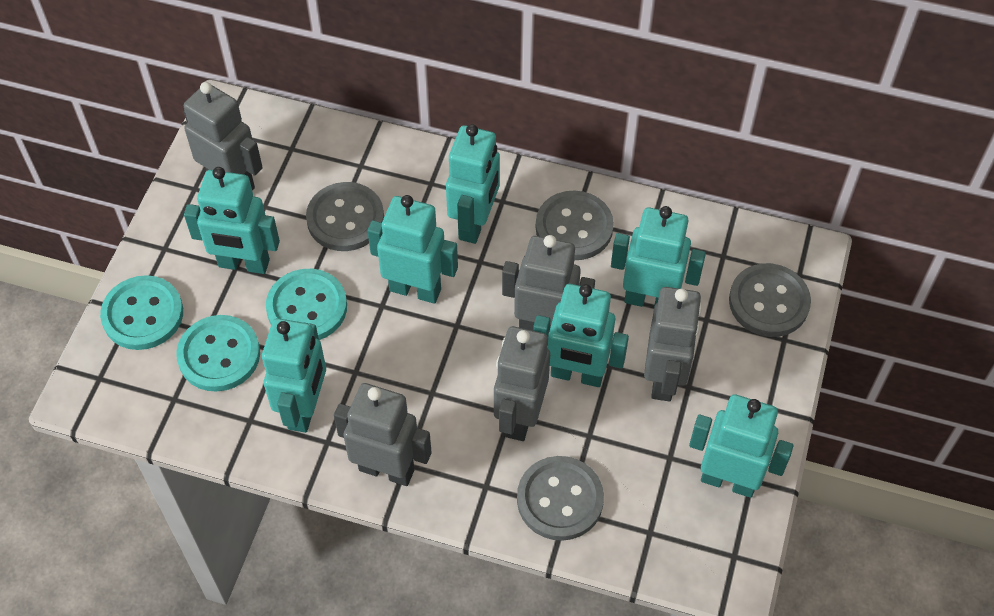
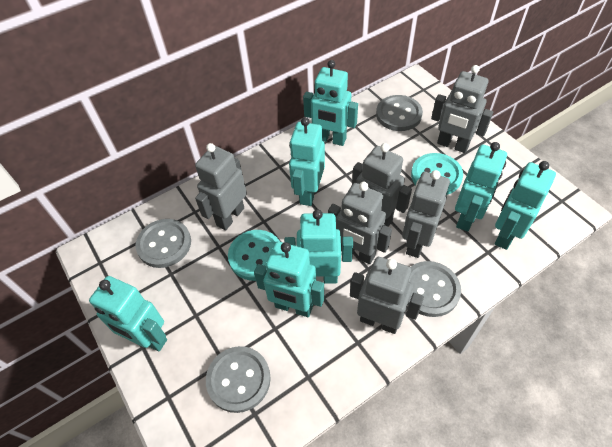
grey robot: 5 -> 6
turquoise button: 3 -> 2

